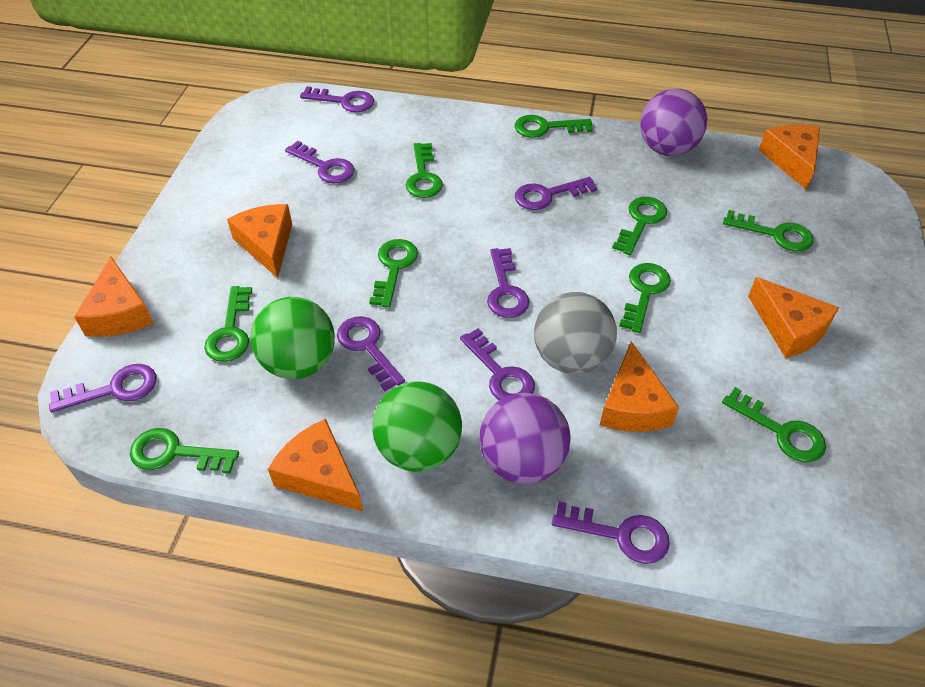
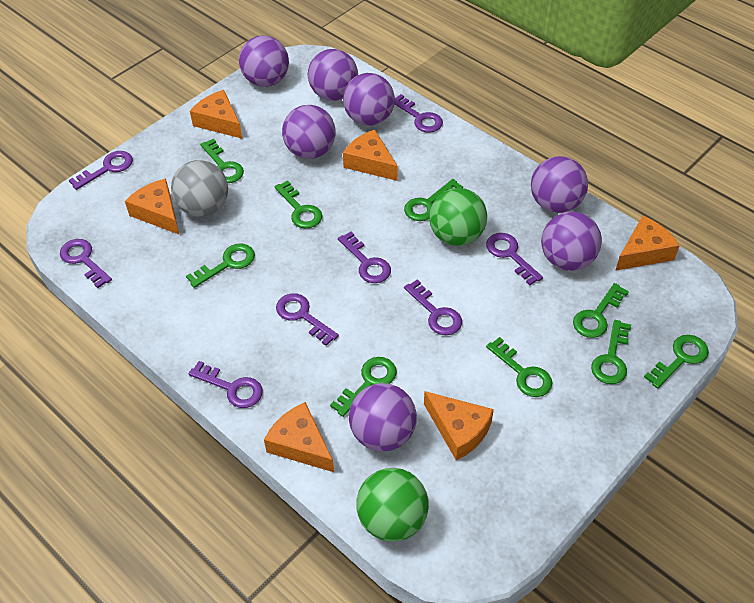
purple ball: 2 -> 7

